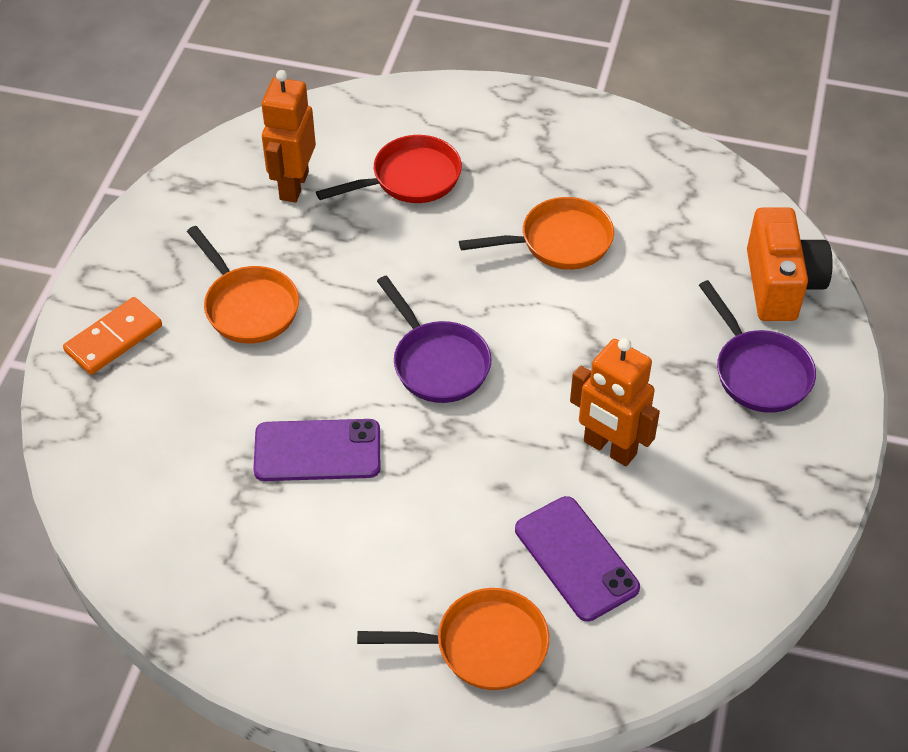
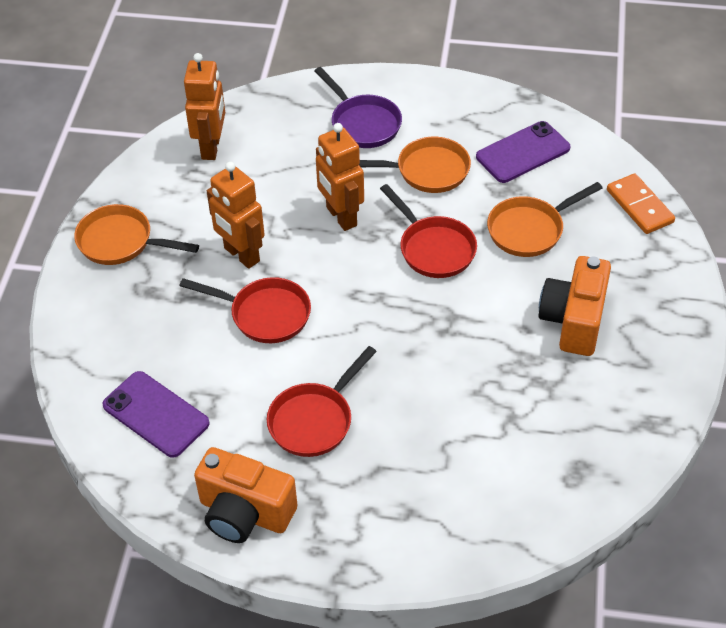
orange camera: 1 -> 2
orange robot: 2 -> 3
purple pan: 2 -> 1
red pan: 1 -> 3

